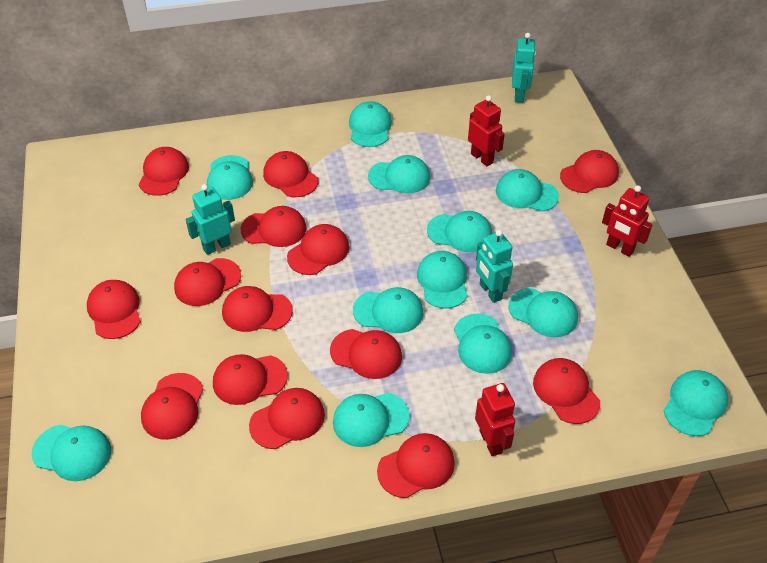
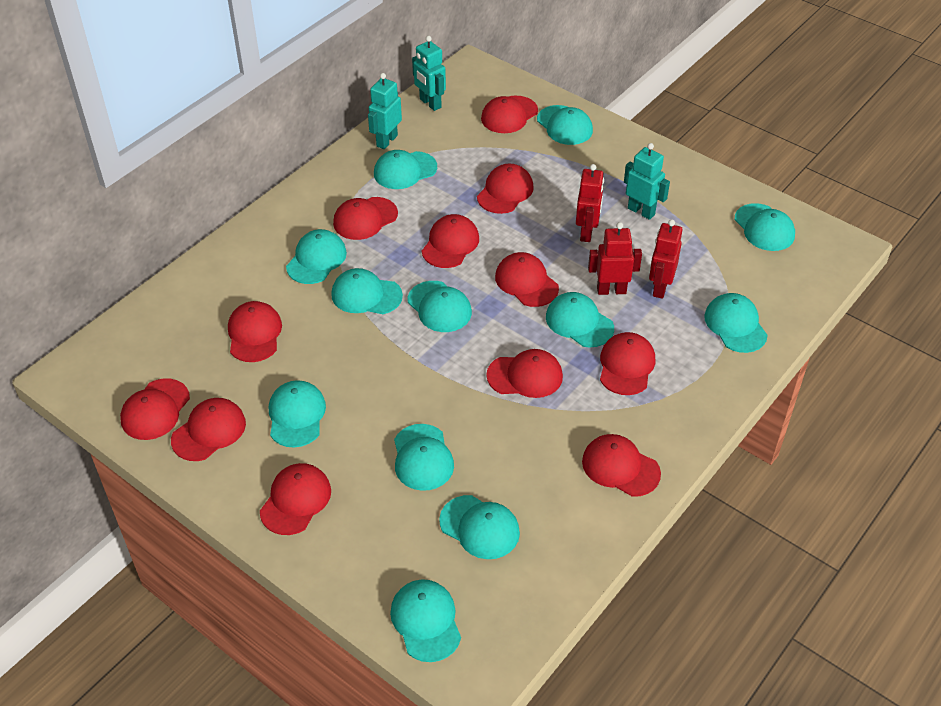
red cap: 14 -> 12

